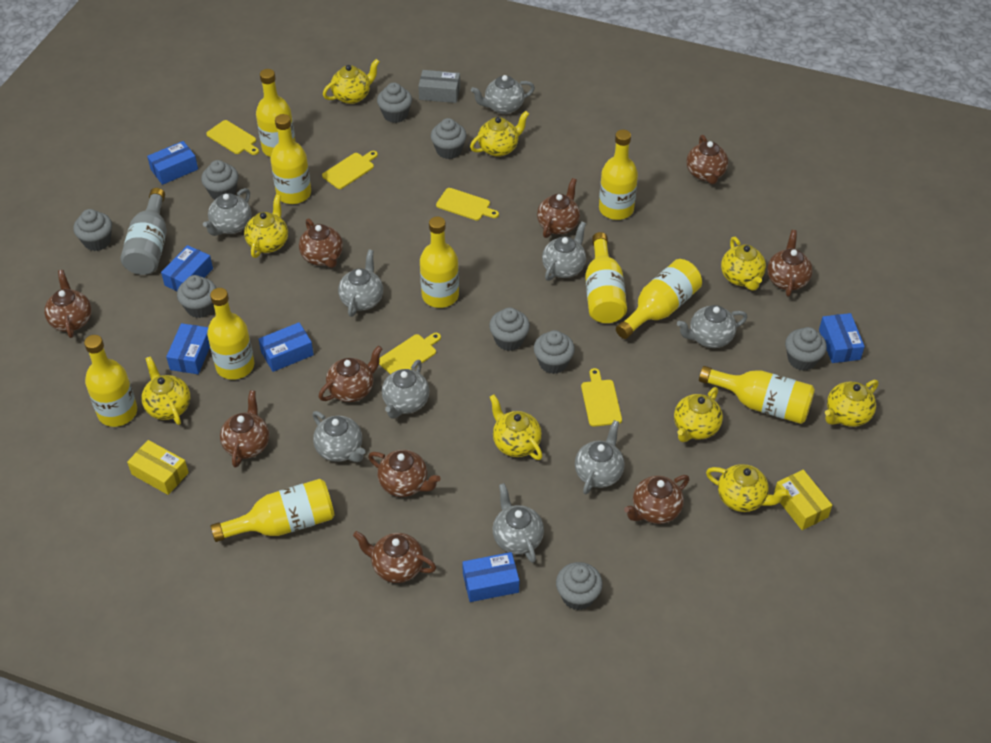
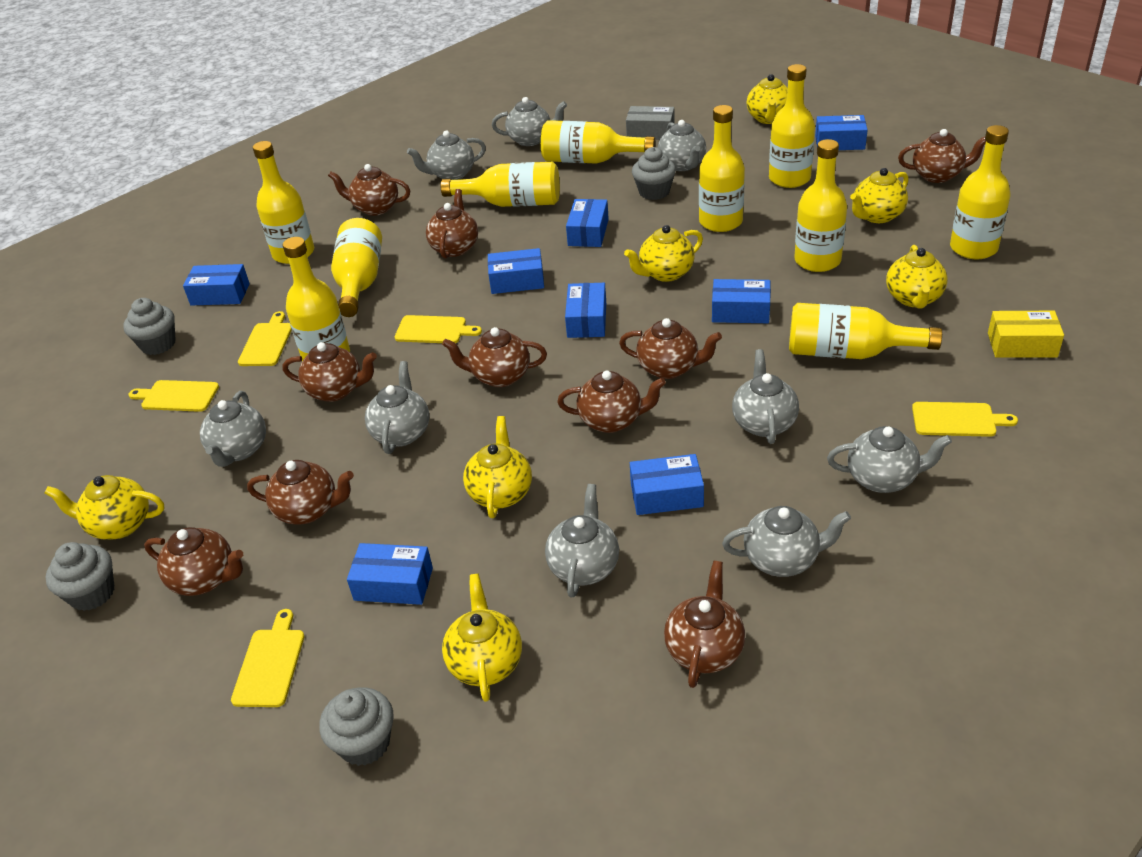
blue box: 6 -> 8
grey bottle: 1 -> 0
grey cupcake: 9 -> 4
yellow box: 2 -> 1
yellow teapot: 9 -> 7

